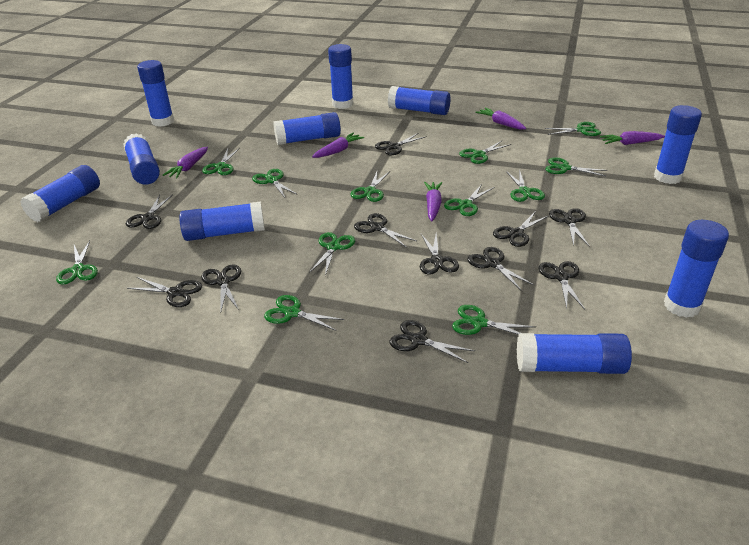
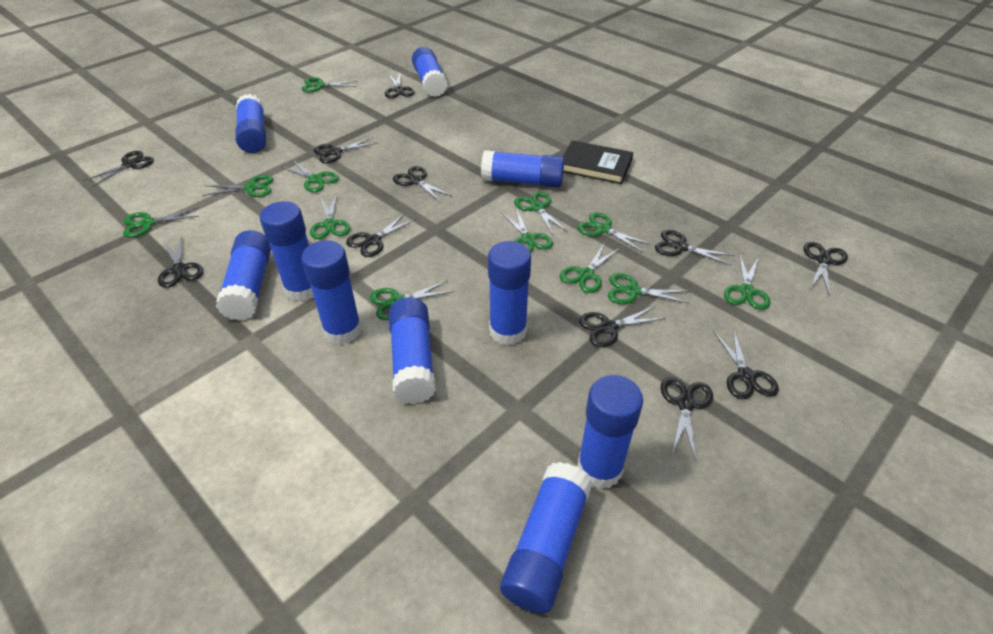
black book: 0 -> 1
purple carrot: 5 -> 0

